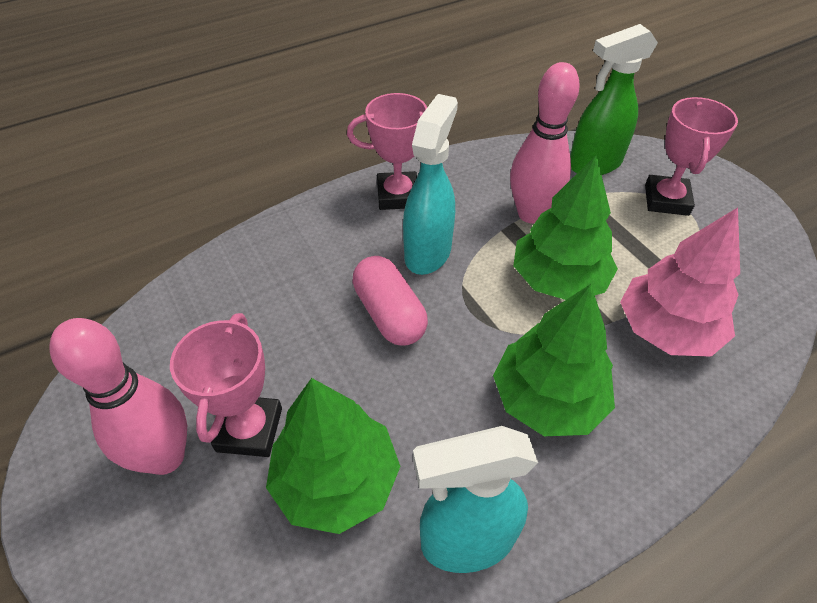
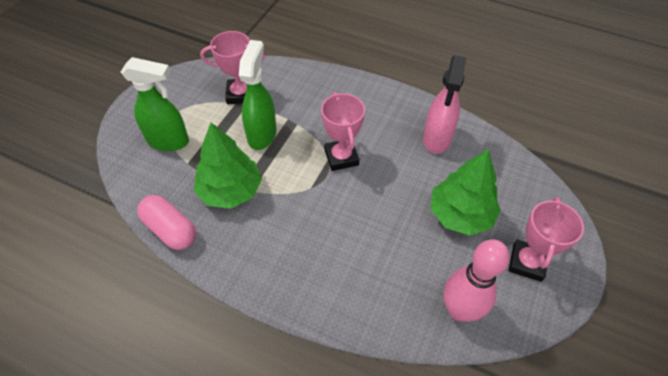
green spray bottle: 1 -> 2
green tree: 3 -> 2
pink bowling pin: 2 -> 1
pink spray bottle: 0 -> 1
pink tree: 1 -> 0
turquoise spray bottle: 2 -> 0

